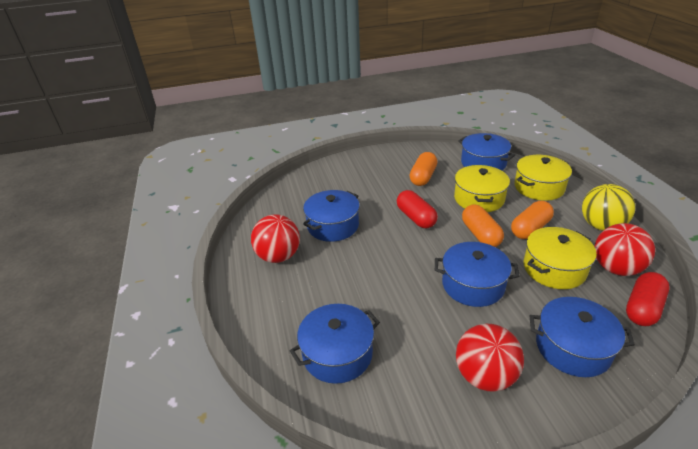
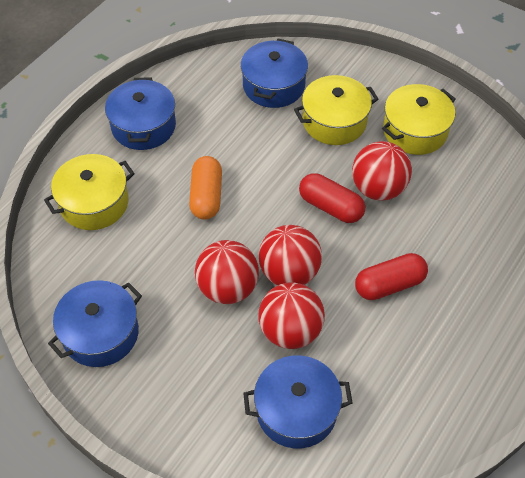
blue pot: 5 -> 4
orange capsule: 3 -> 1
red ball: 3 -> 4
yellow ball: 1 -> 0

